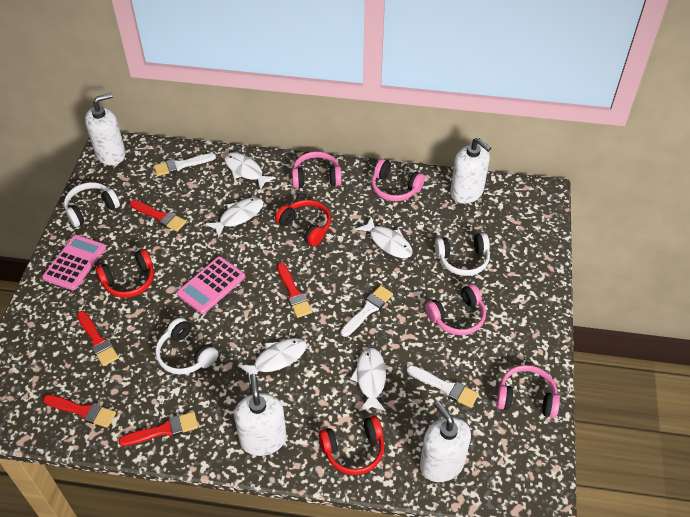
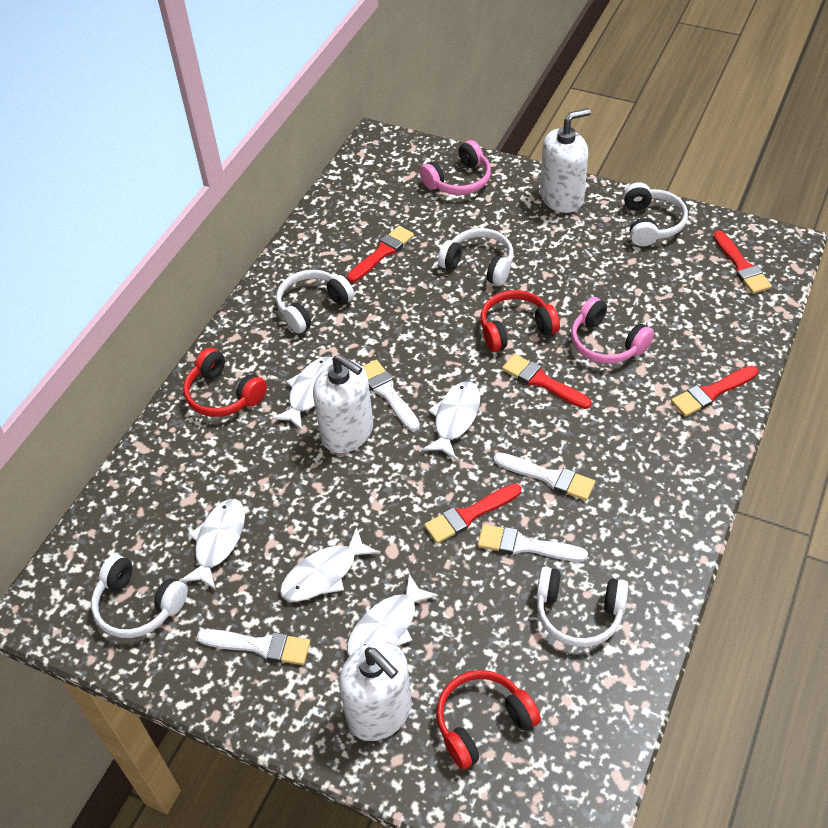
pink calculator: 2 -> 0
pink headphones: 4 -> 2
white brush: 3 -> 4
white headphones: 3 -> 5
white soap dispenser: 4 -> 3

